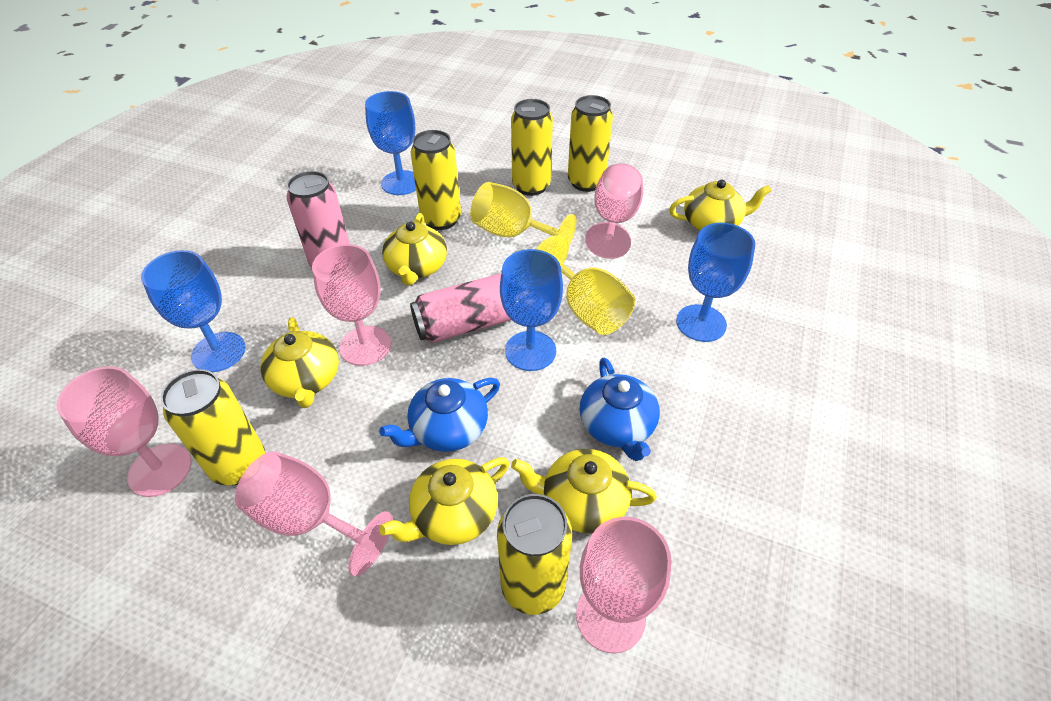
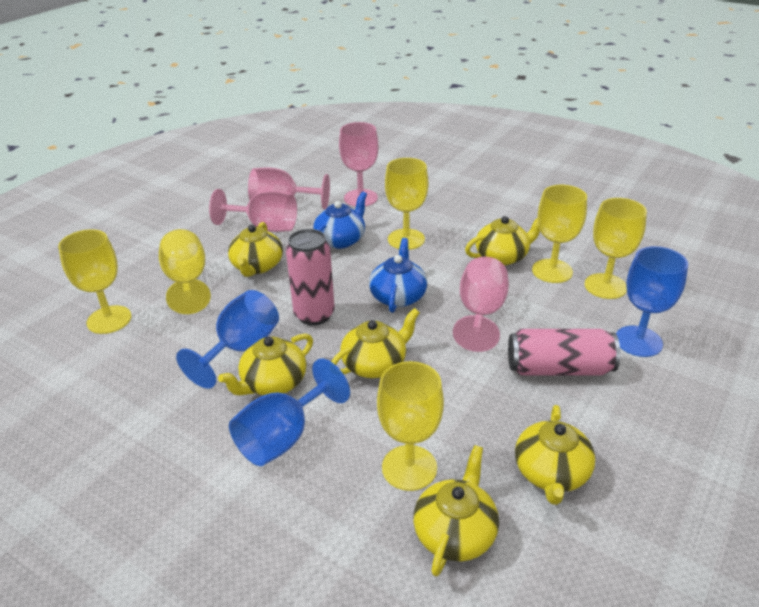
blue goblet: 4 -> 3
pink goblet: 5 -> 4
yellow can: 5 -> 0
yellow goblet: 2 -> 6
yellow teapot: 5 -> 6

